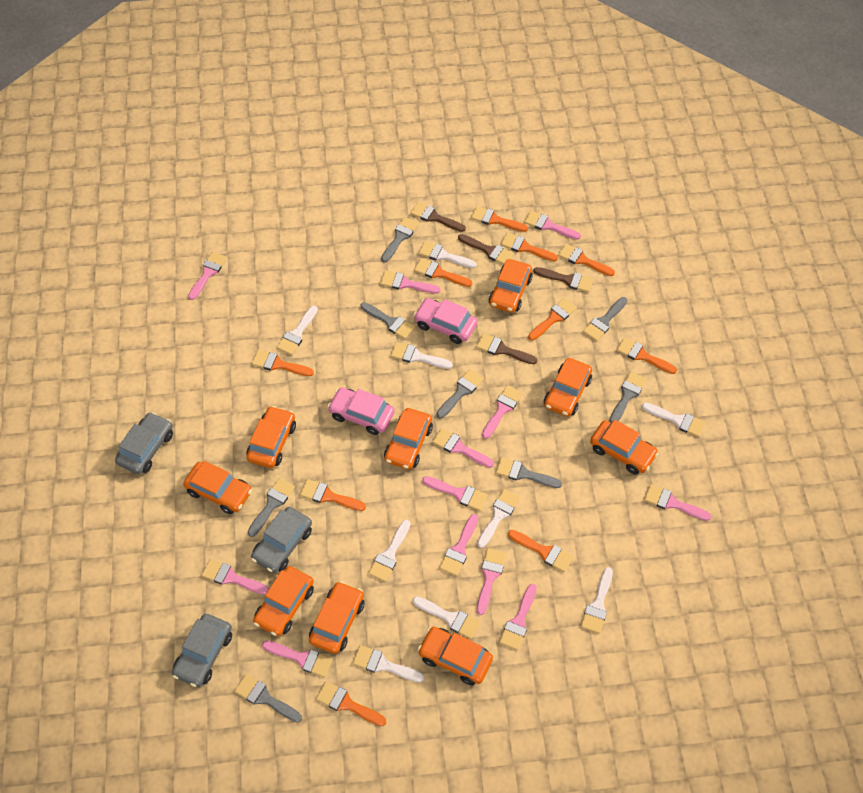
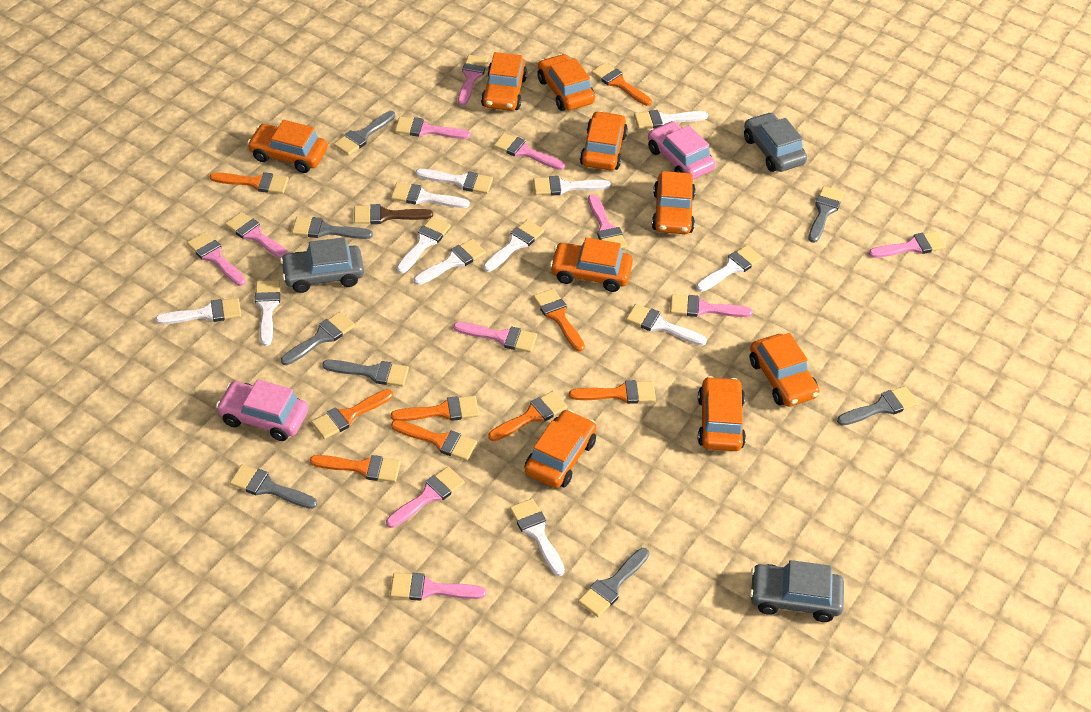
brown brush: 4 -> 1
orange brush: 10 -> 9
pink brush: 12 -> 11
white brush: 9 -> 12

